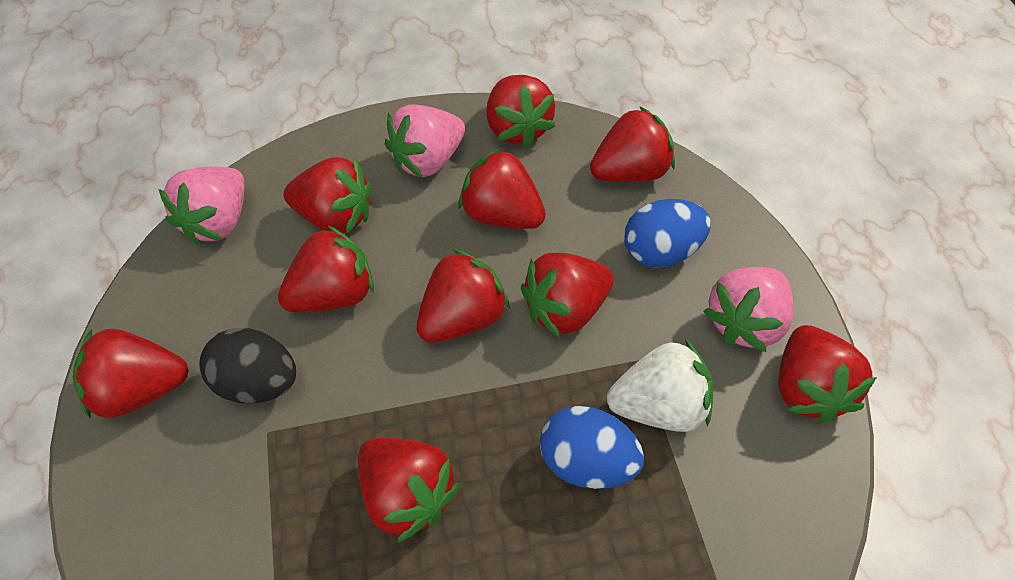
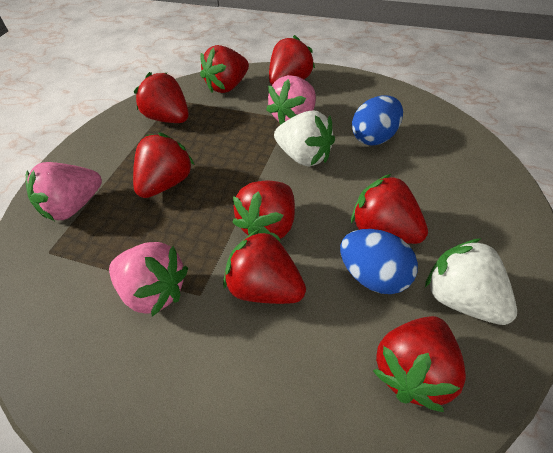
black egg: 1 -> 0
red strawberry: 10 -> 8
white strawberry: 1 -> 2

